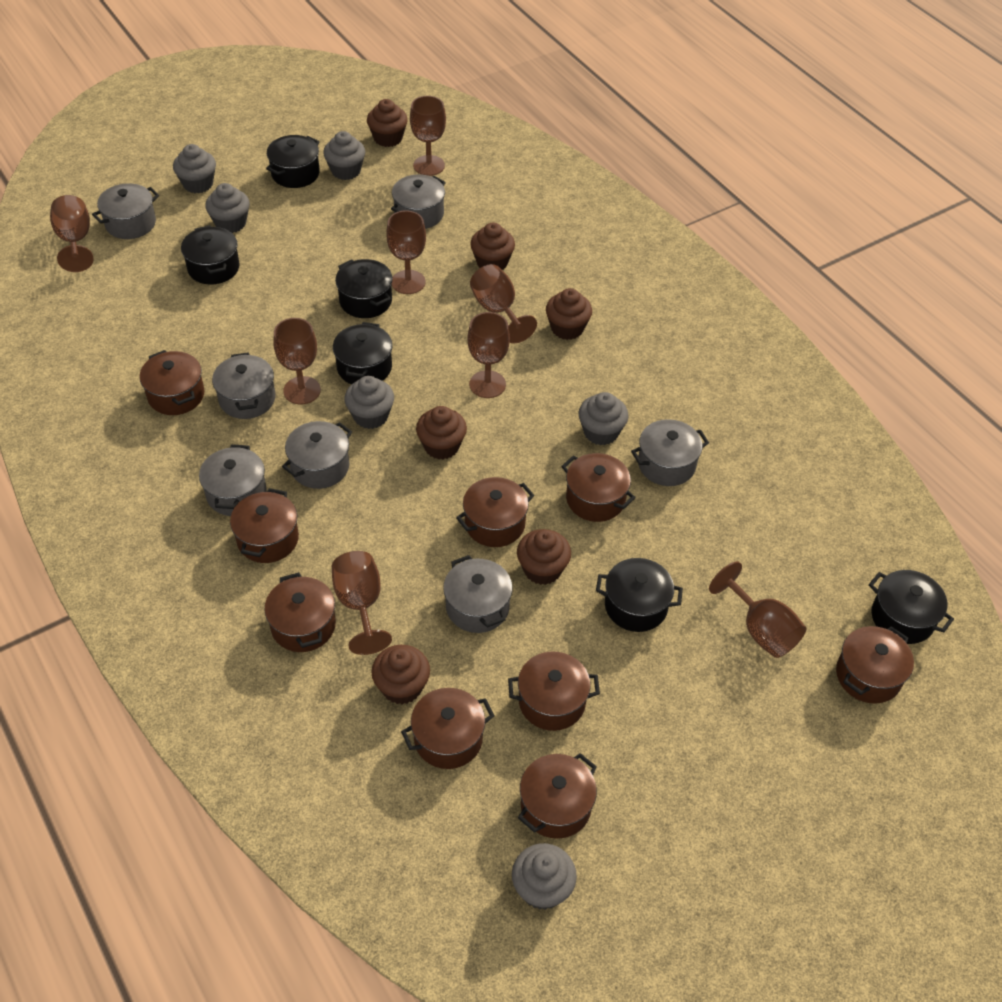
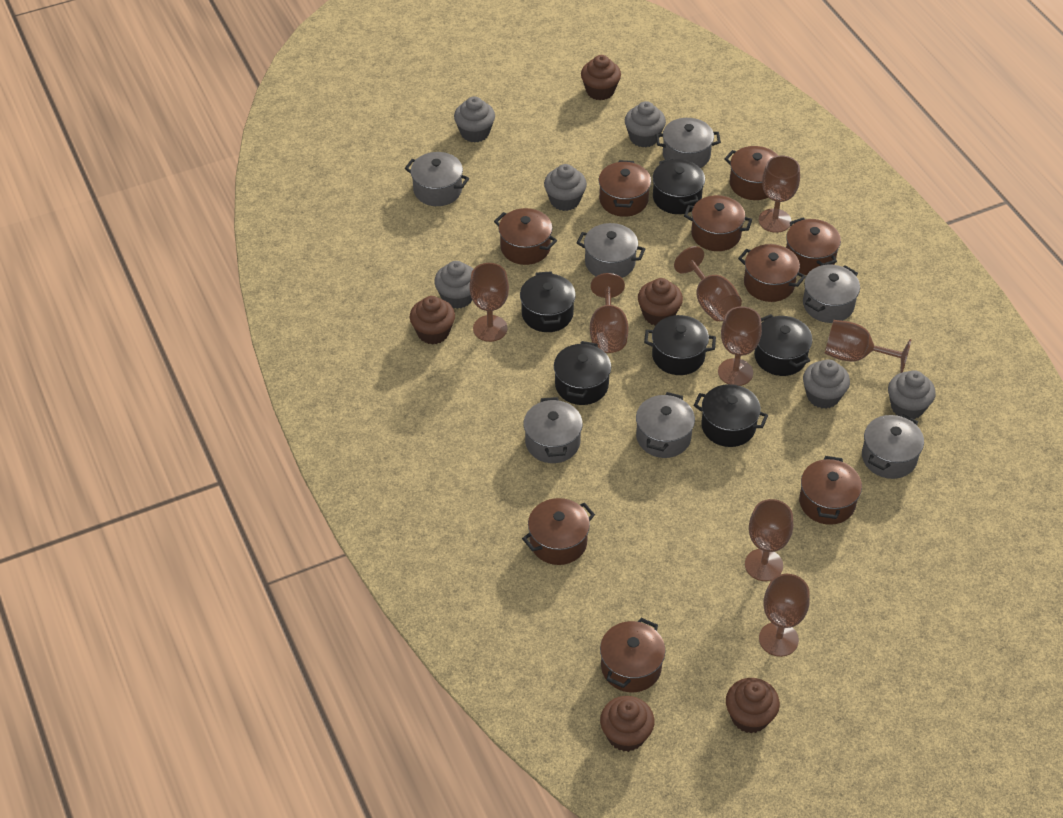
brown cupcake: 6 -> 5

